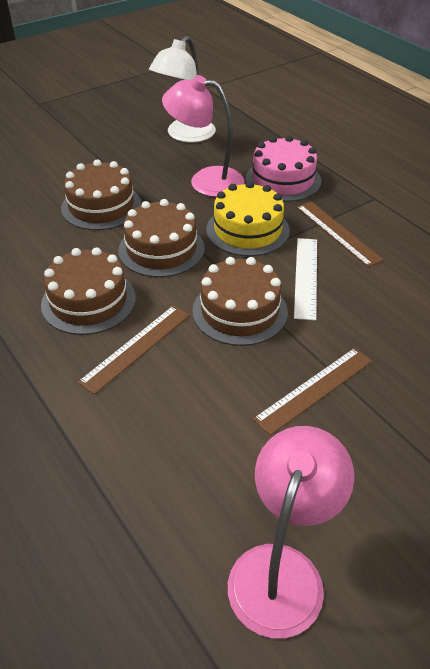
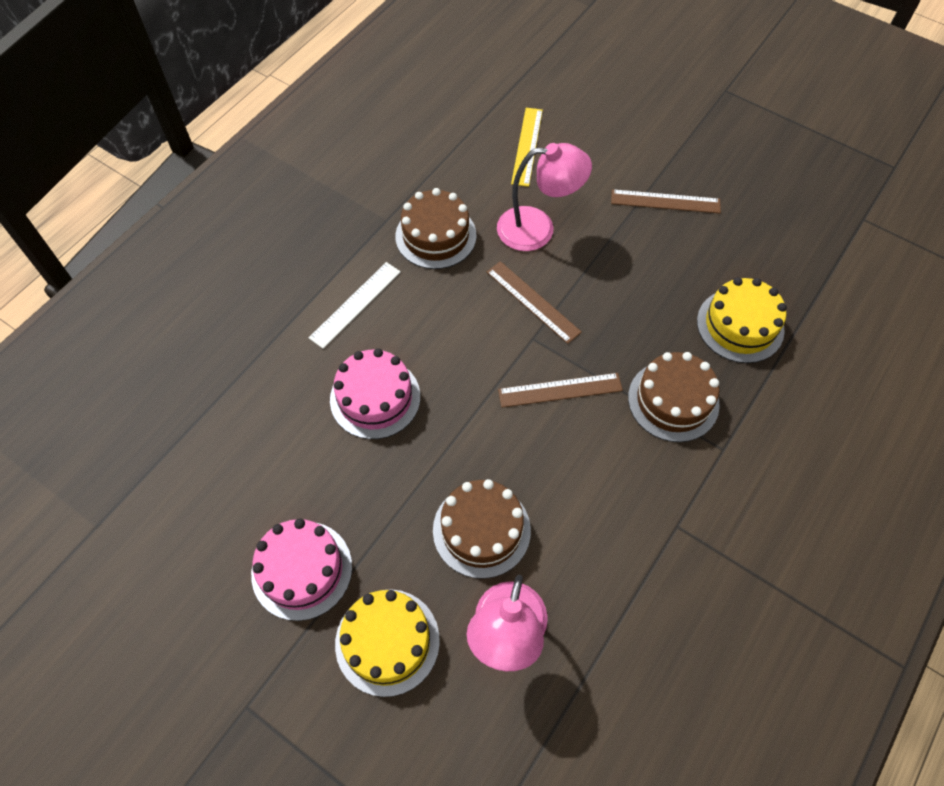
brown cake: 4 -> 3
pink cake: 1 -> 2
white lamp: 1 -> 0
yellow cake: 1 -> 2
yellow ruler: 0 -> 1

